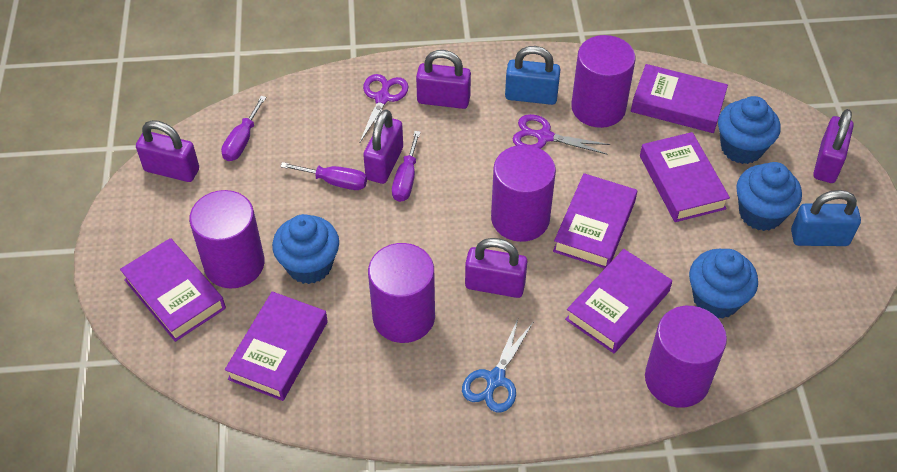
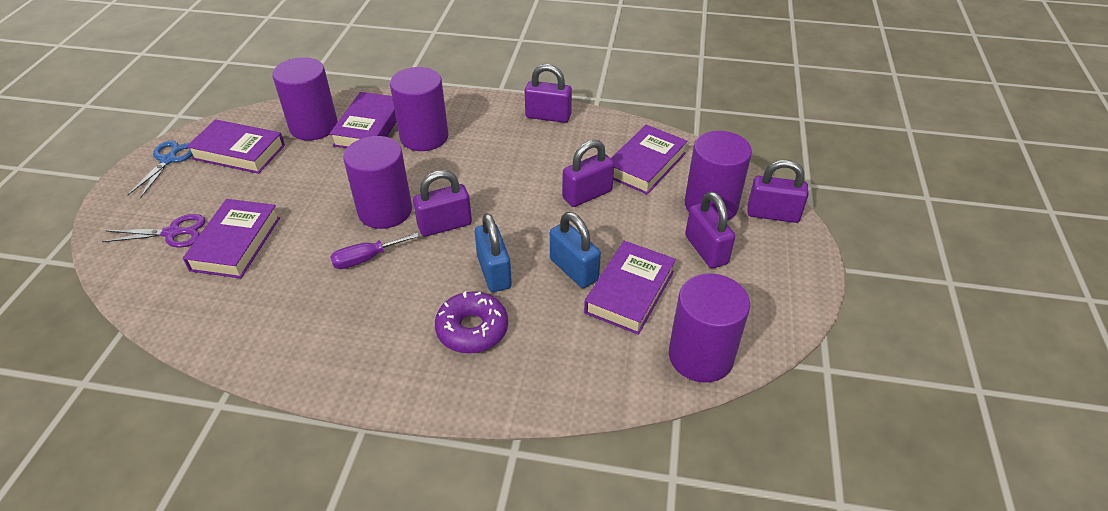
blue cupcake: 4 -> 0
purple book: 6 -> 5
purple donut: 0 -> 1
purple scissors: 2 -> 1
purple screwdriver: 3 -> 1

